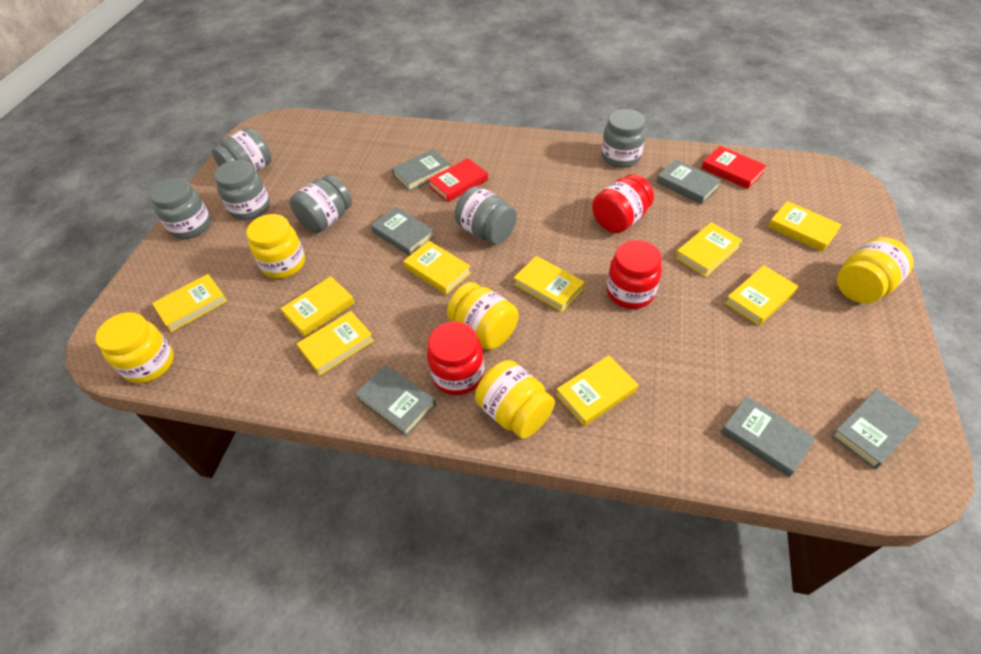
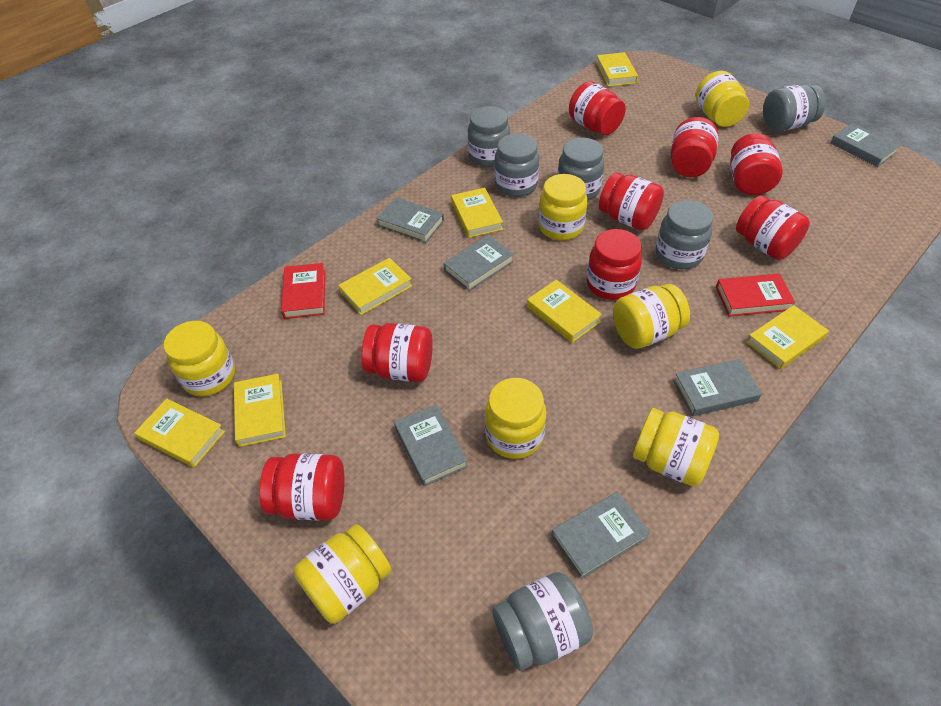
red jar: 3 -> 8
yellow book: 9 -> 7
yellow jar: 5 -> 7

